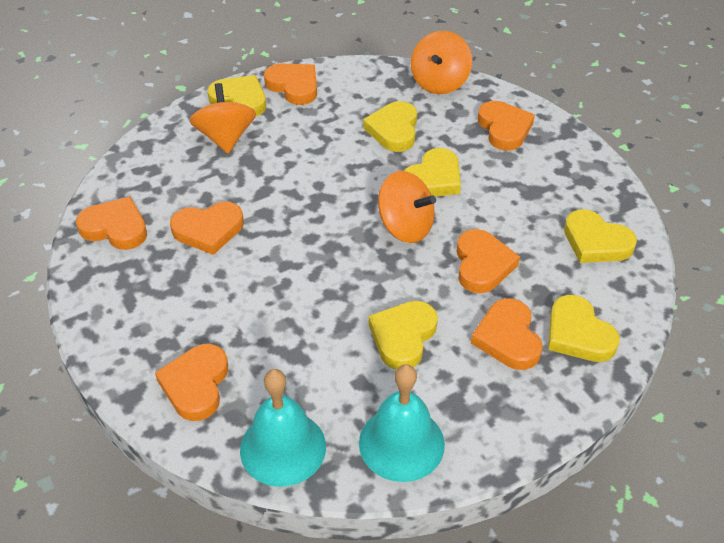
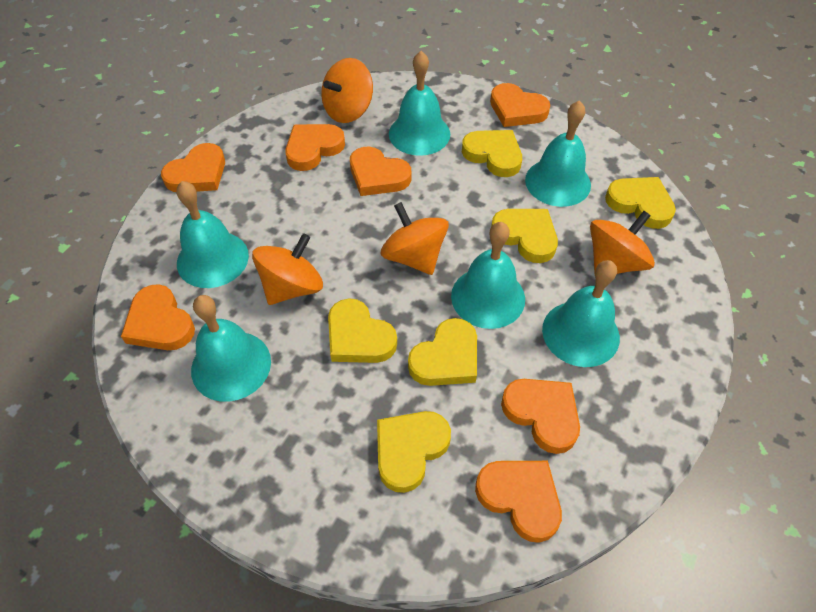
orange spinning top: 3 -> 4
turquoise bell: 2 -> 6

